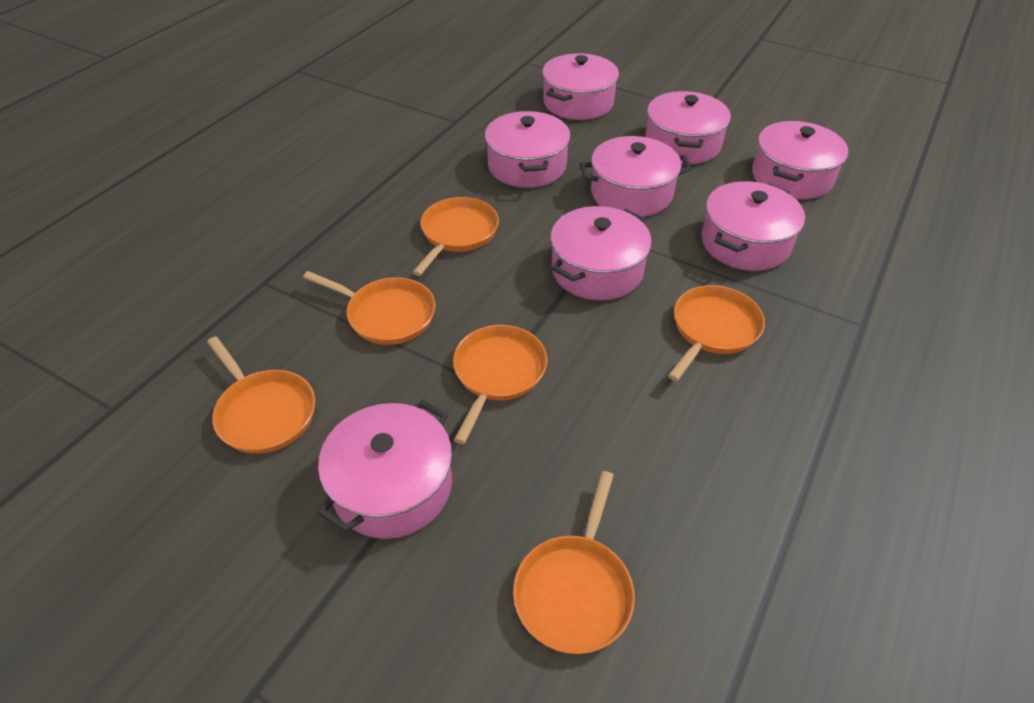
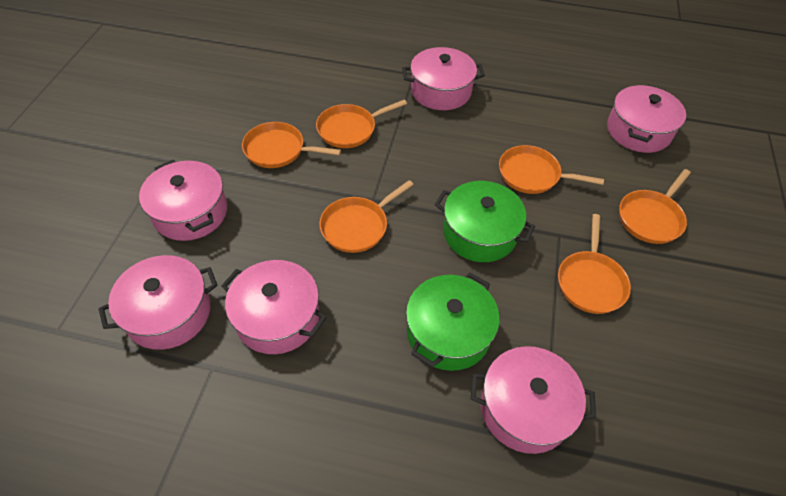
green pot: 0 -> 2
pink pot: 8 -> 6

